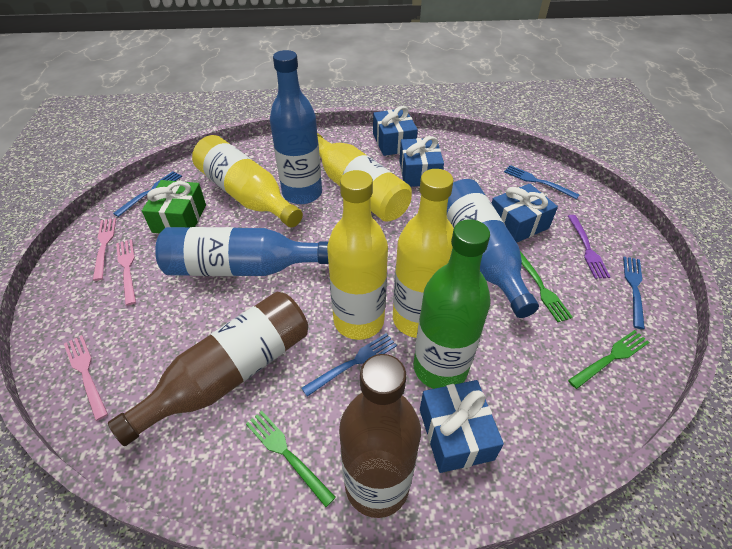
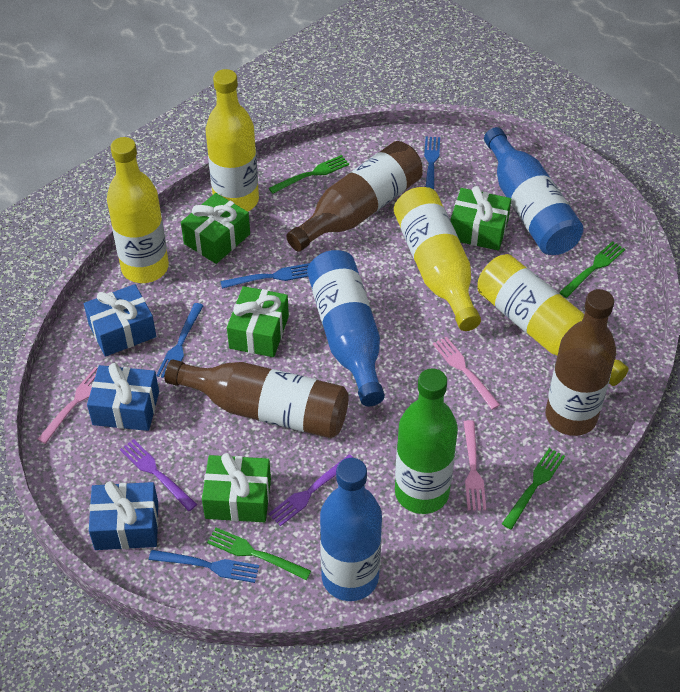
blue gift: 4 -> 3
brown bottle: 2 -> 3
green fork: 3 -> 4
green gift: 1 -> 4
purple fork: 1 -> 2

